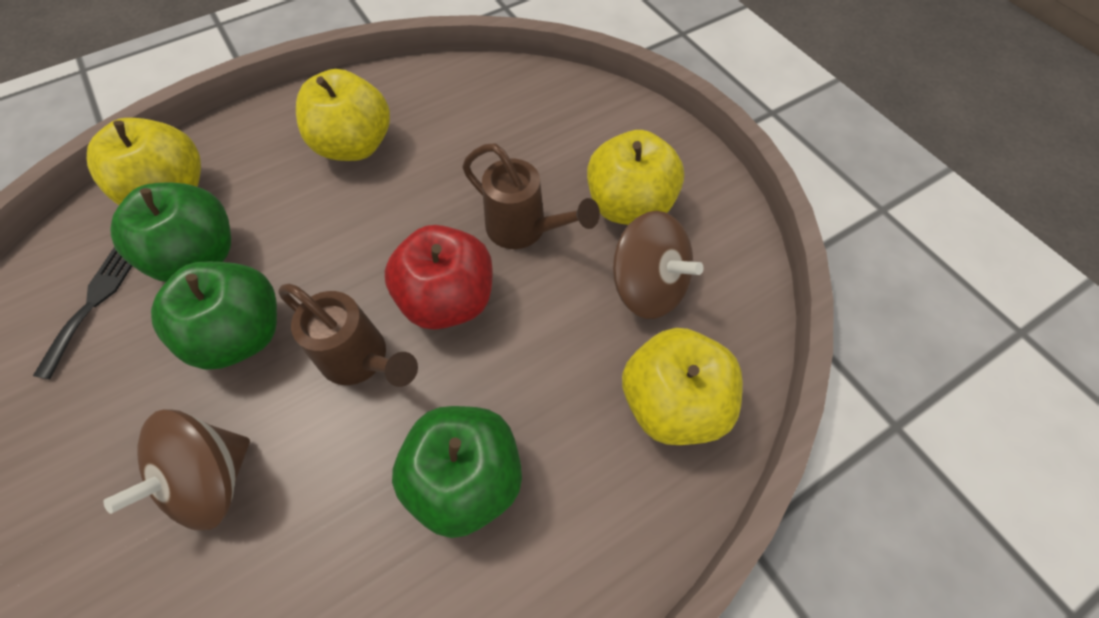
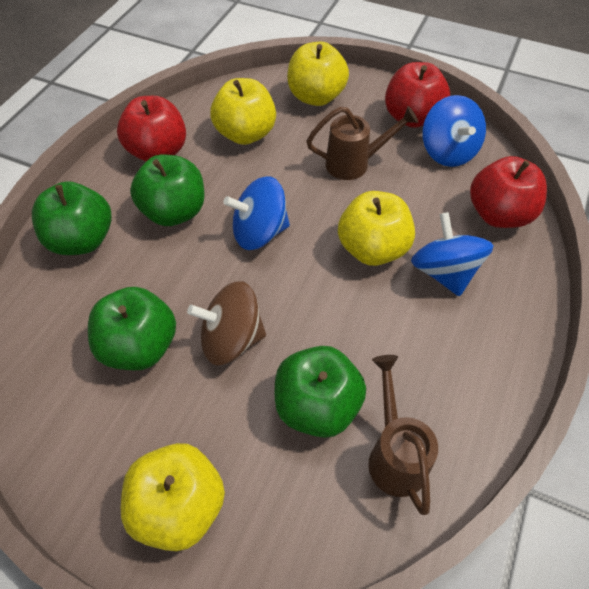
black fork: 1 -> 0
blue spinning top: 0 -> 3
brown spinning top: 2 -> 1
green apple: 3 -> 4
red apple: 1 -> 3

